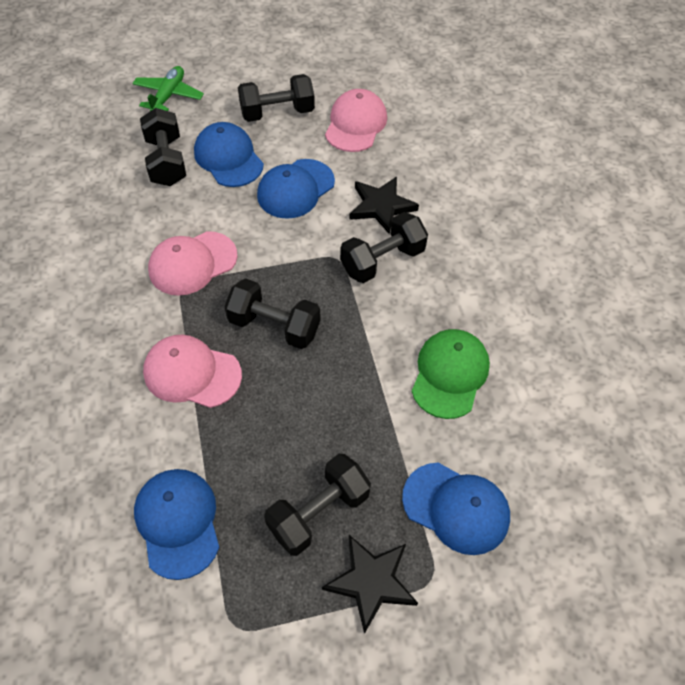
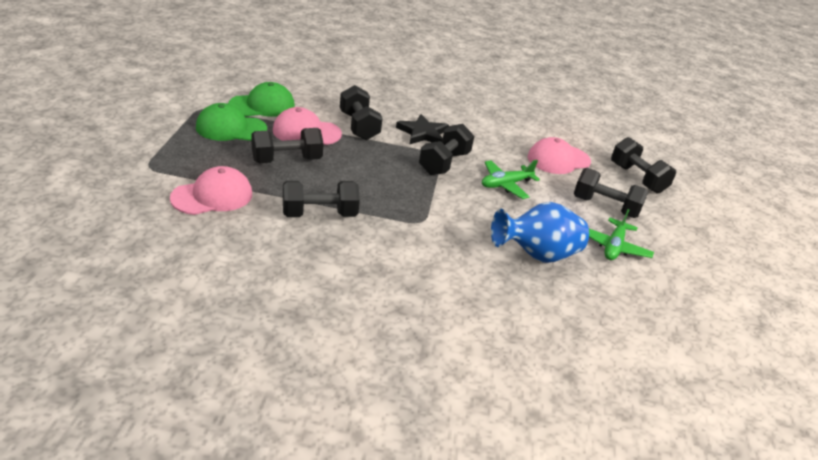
black dumbbell: 5 -> 6
black star: 2 -> 1
blue cap: 4 -> 0
blue vase: 0 -> 1
green cap: 1 -> 2
green plane: 1 -> 2

